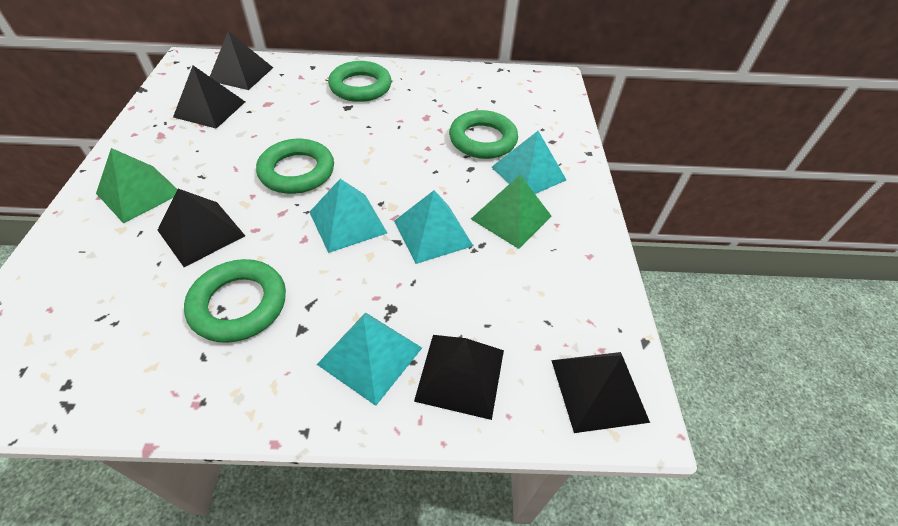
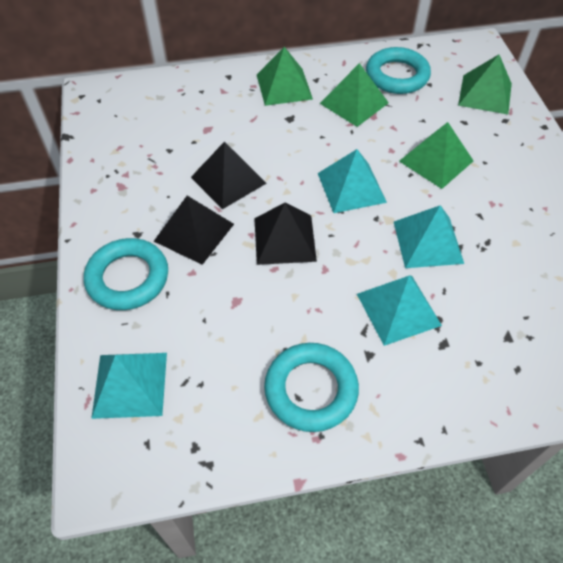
black pyramid: 5 -> 3
green pyramid: 2 -> 4
green ring: 4 -> 0
turquoise ring: 0 -> 3

